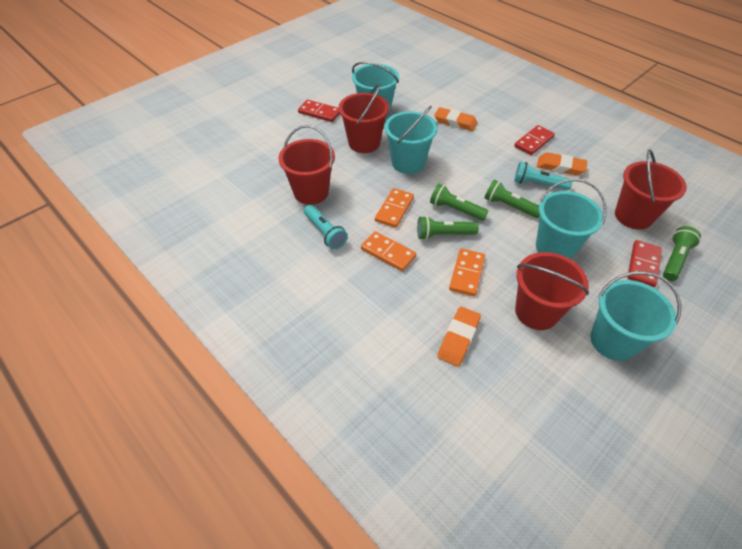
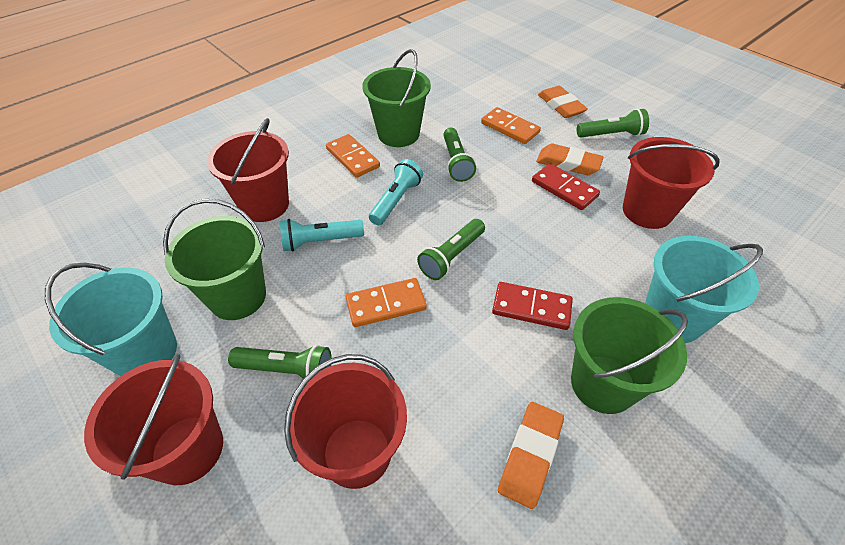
green bucket: 0 -> 3
red domino: 3 -> 2
turquoise bucket: 4 -> 2

